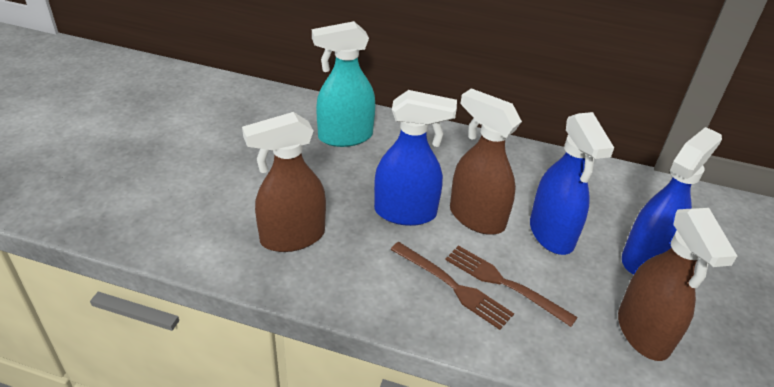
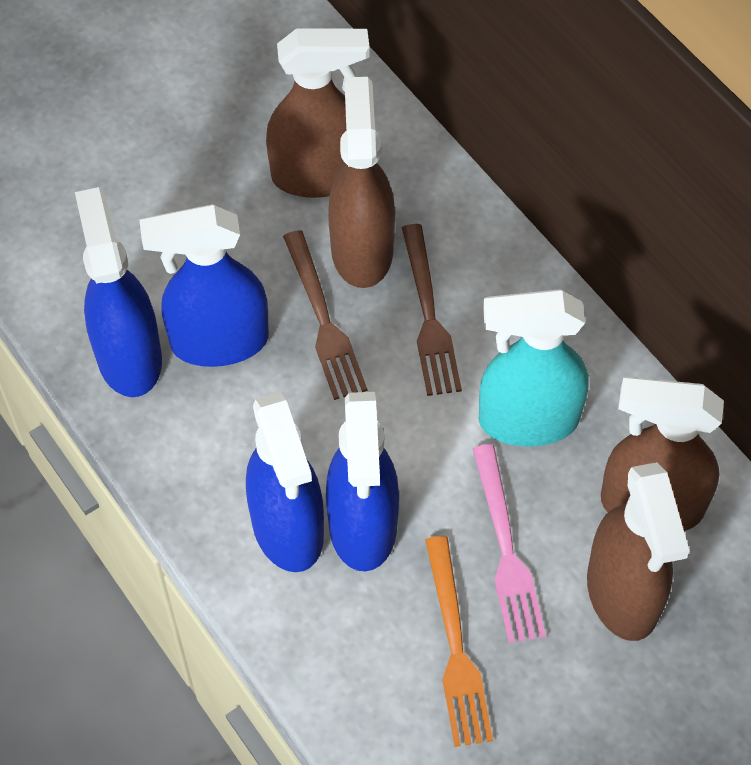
blue spray bottle: 3 -> 4
brown spray bottle: 3 -> 4
orange fork: 0 -> 1
pink fork: 0 -> 1

